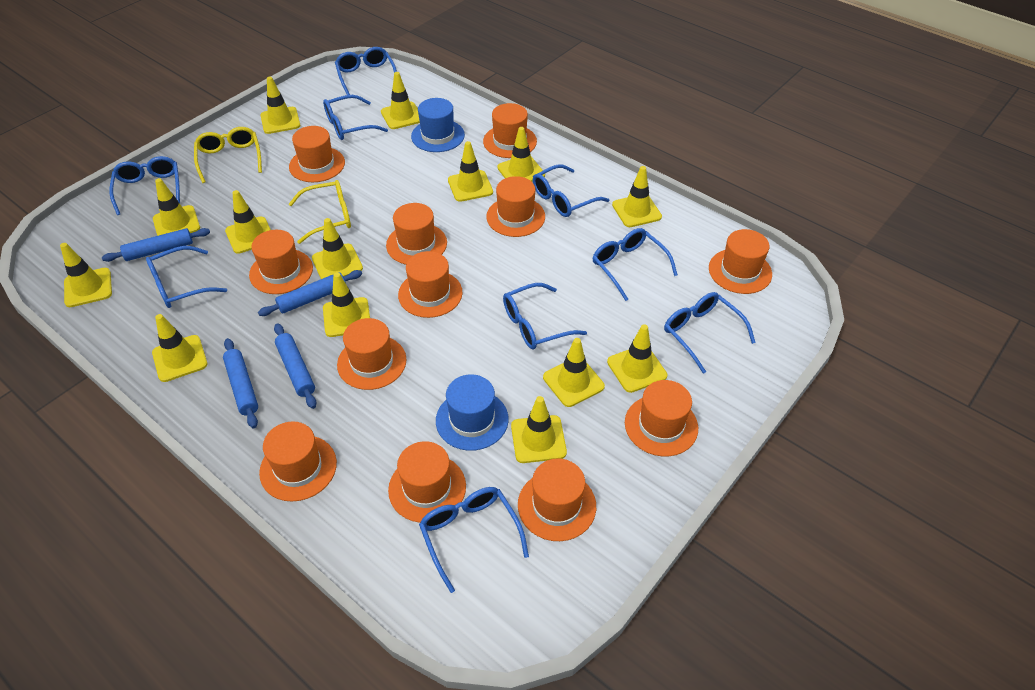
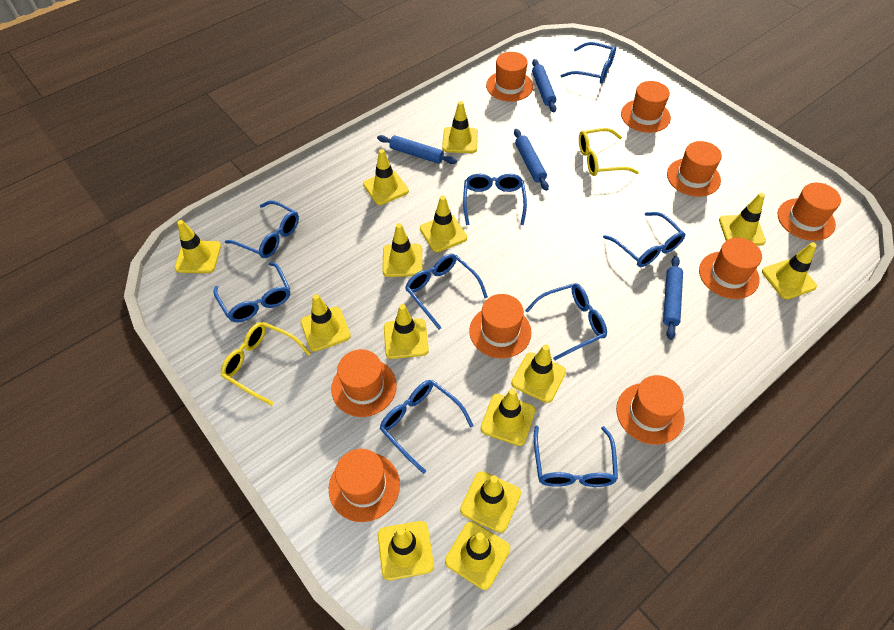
blue hat: 2 -> 0
orange hat: 12 -> 9

